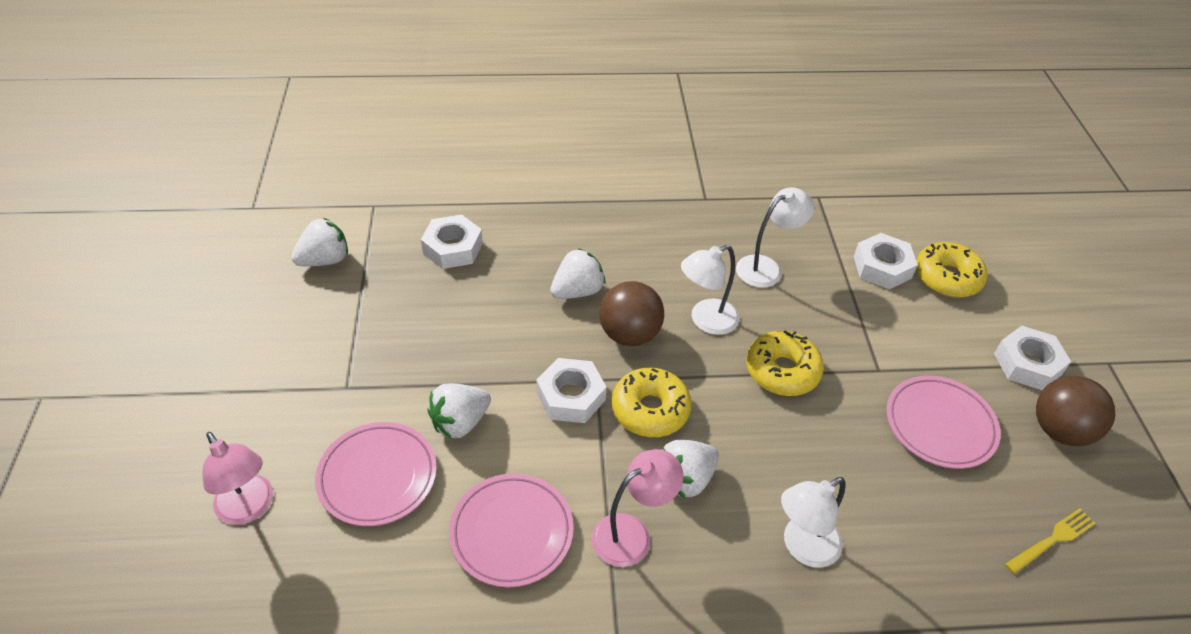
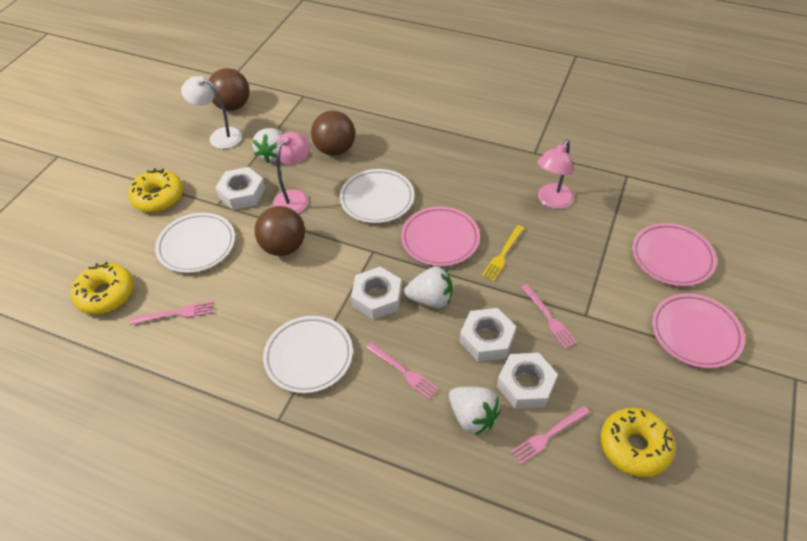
brown ball: 2 -> 3
pink fork: 0 -> 4
white lamp: 3 -> 1
white plate: 0 -> 3
white strawberry: 4 -> 3

